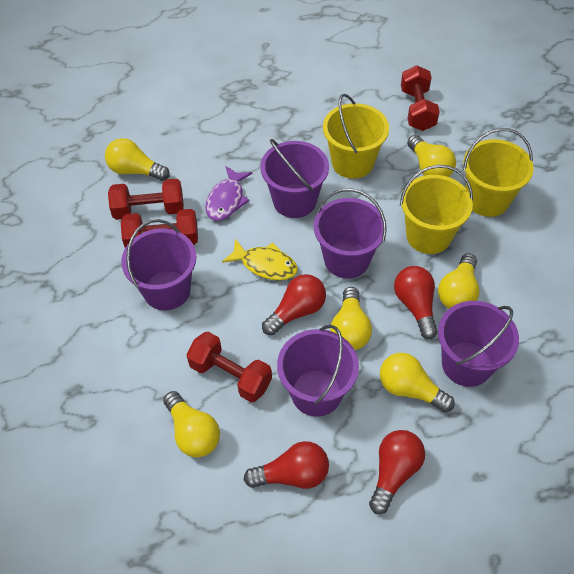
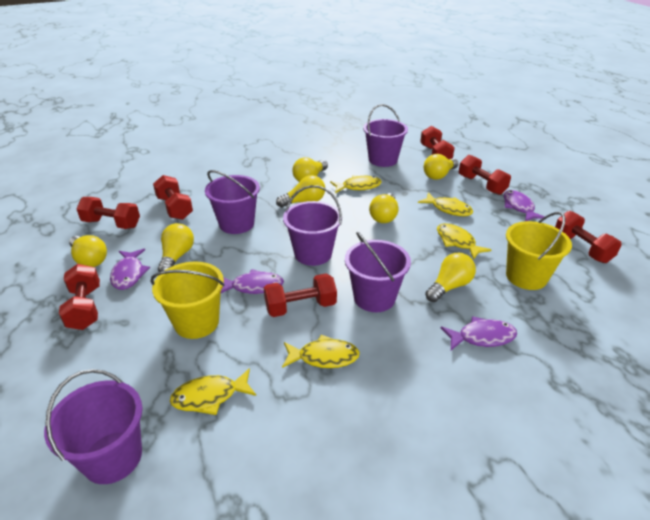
purple fish: 1 -> 4
red dumbbell: 4 -> 7
red light bulb: 4 -> 0
yellow bucket: 3 -> 2
yellow fish: 1 -> 5
yellow light bulb: 6 -> 7

